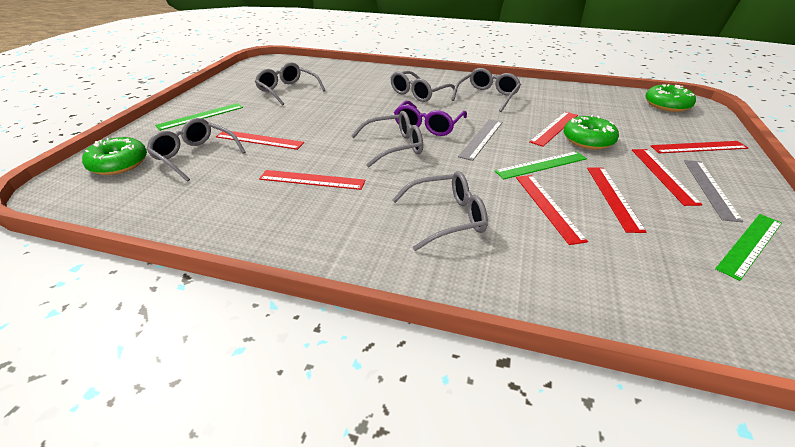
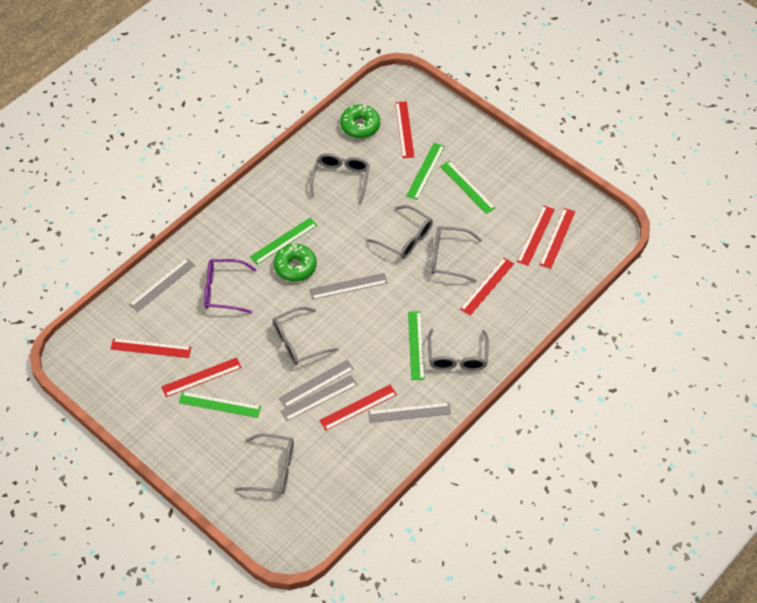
green donut: 3 -> 2
green ruler: 3 -> 5
grey ruler: 2 -> 5

